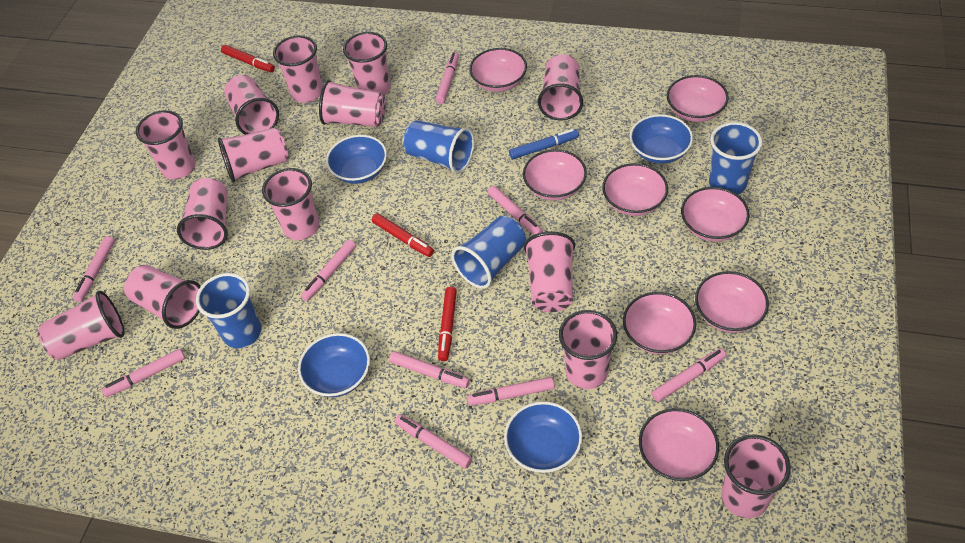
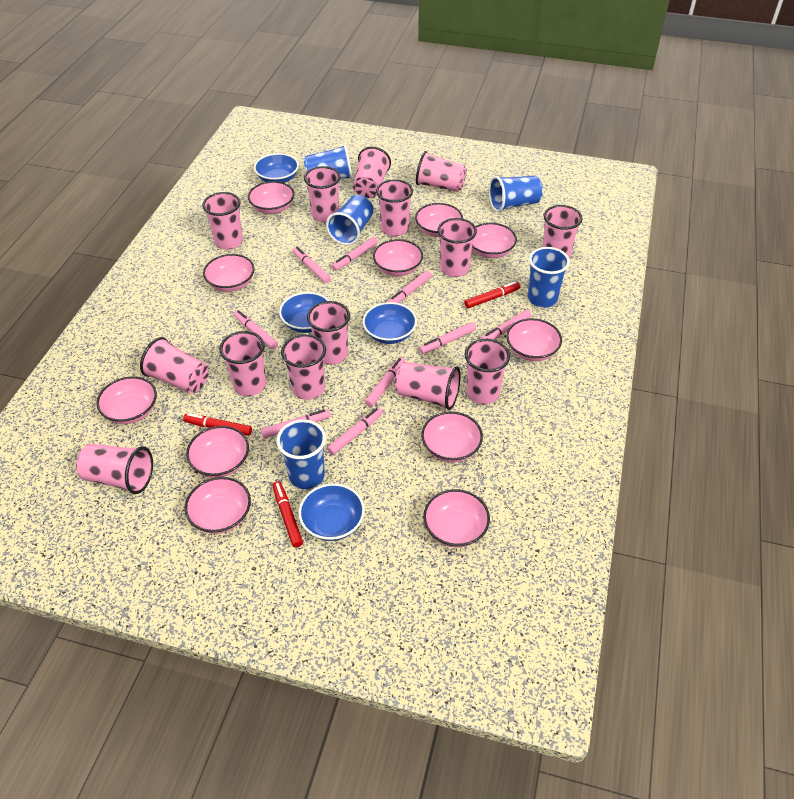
blue cup: 4 -> 5
blue marker: 1 -> 0
pink bowl: 8 -> 11

